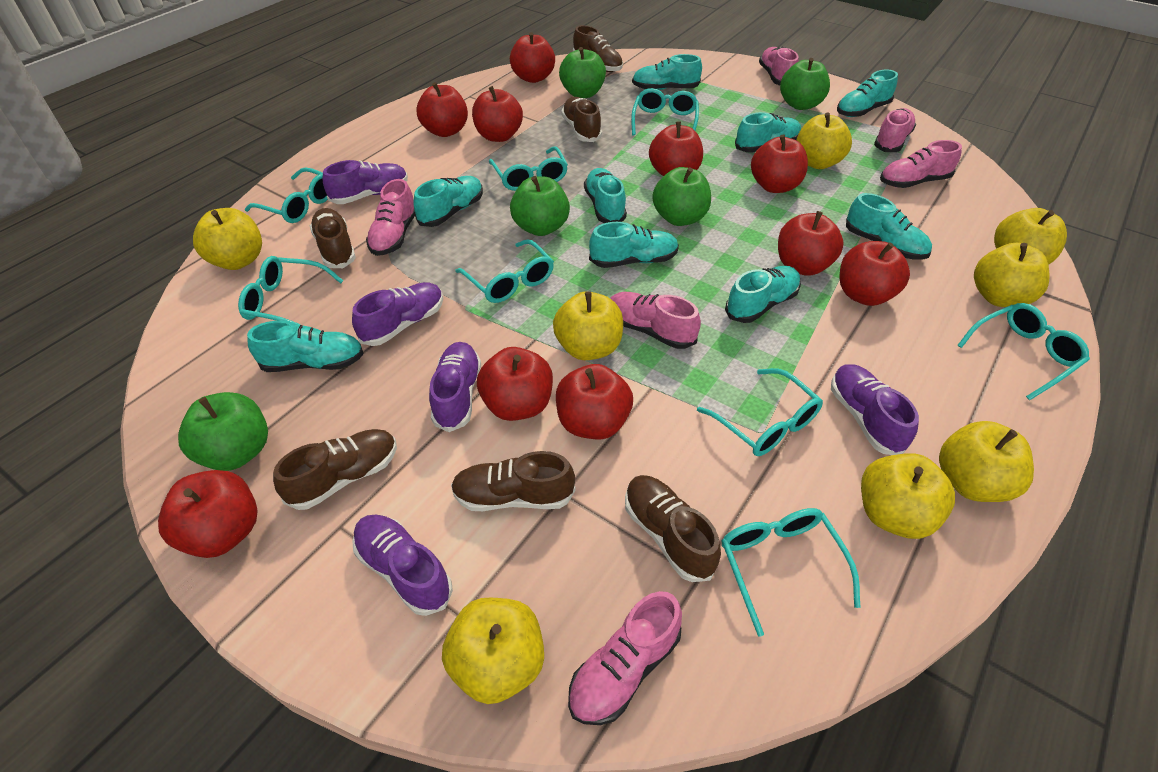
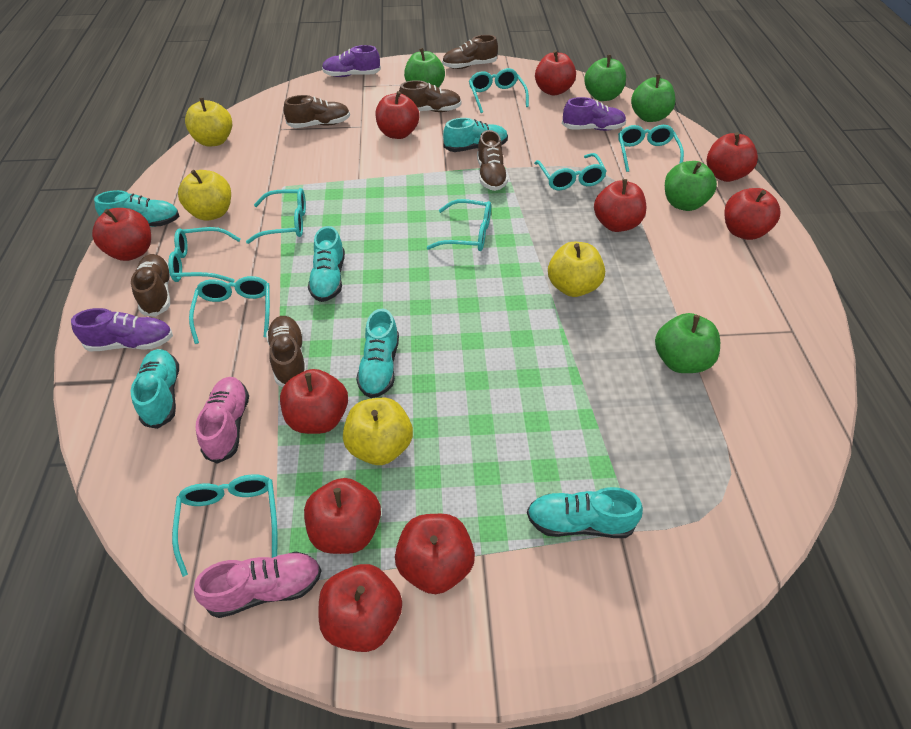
pink shoe: 6 -> 2
purple shoe: 5 -> 3
turquoise shoe: 9 -> 6
yellow apple: 8 -> 4

